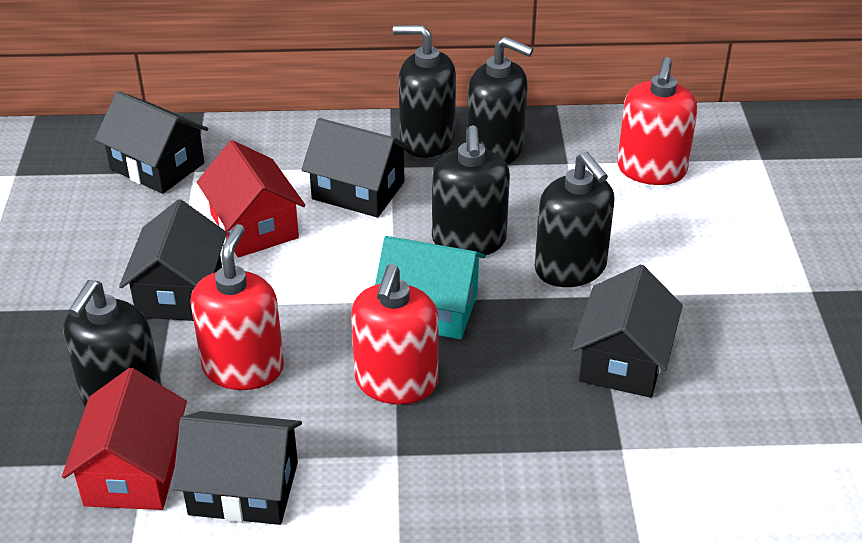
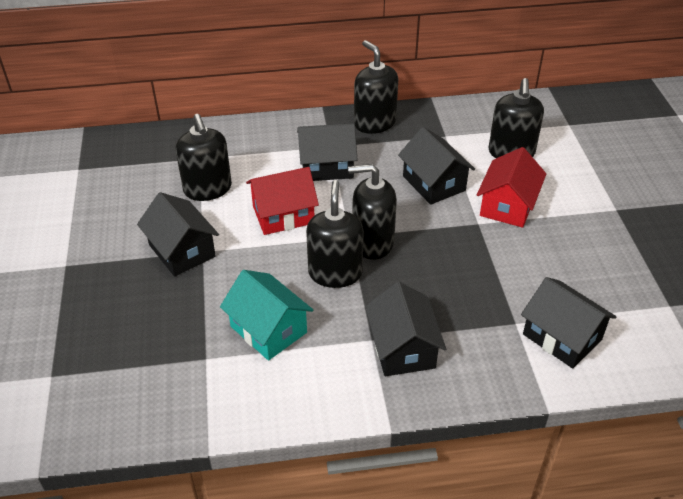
red soap dispenser: 3 -> 0

